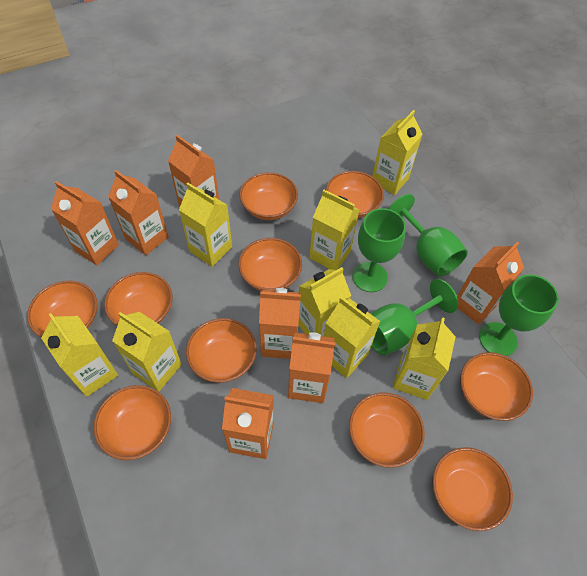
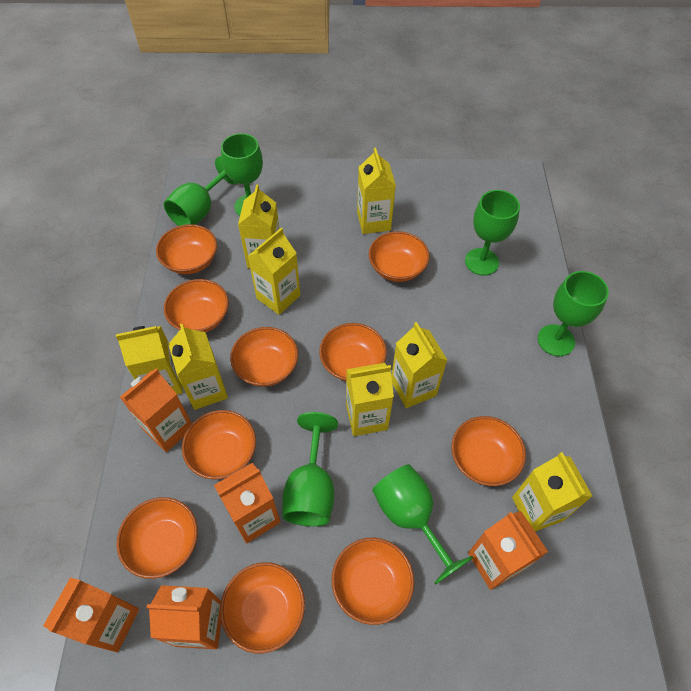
green goblet: 4 -> 6
orange carton: 7 -> 5

